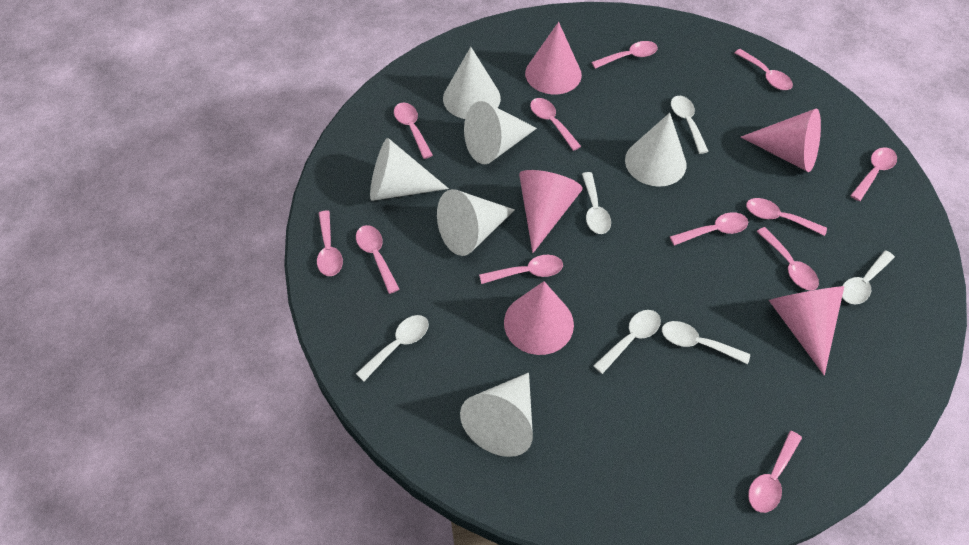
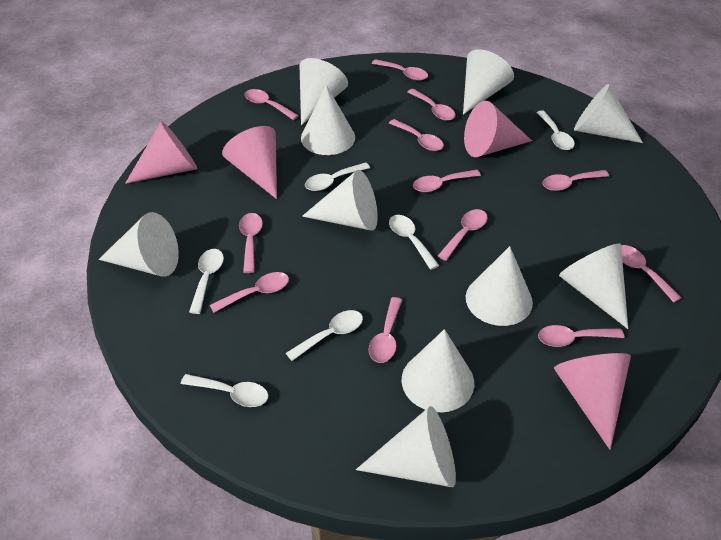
pink cone: 5 -> 4
white cone: 6 -> 10

